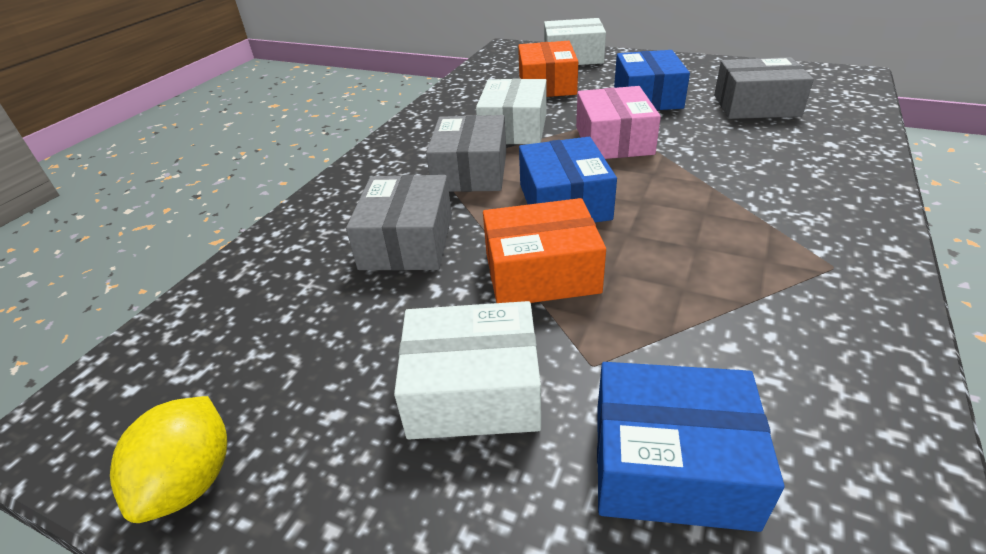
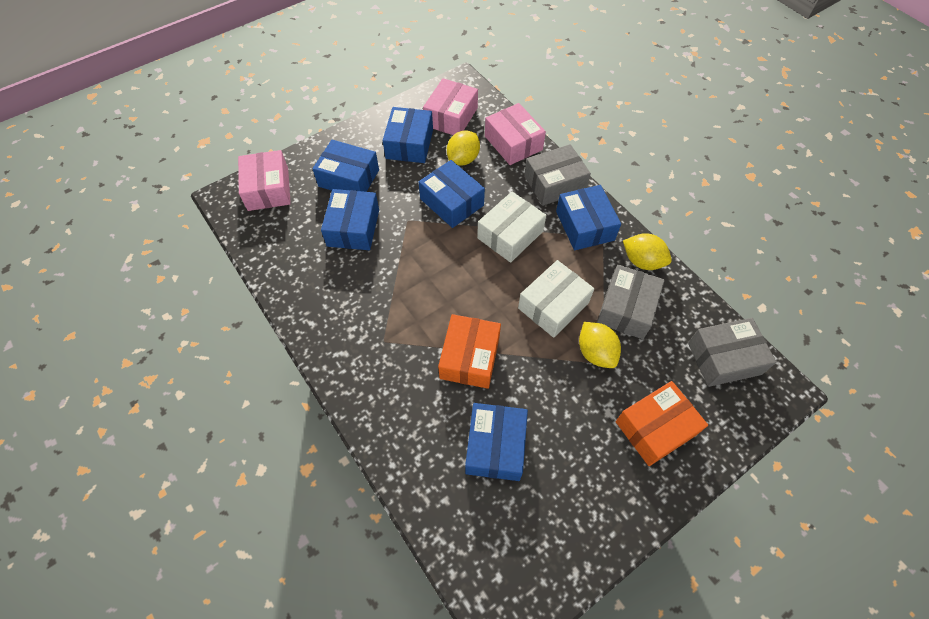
blue box: 3 -> 6
pink box: 1 -> 3
white box: 3 -> 2
yellow lemon: 1 -> 3

